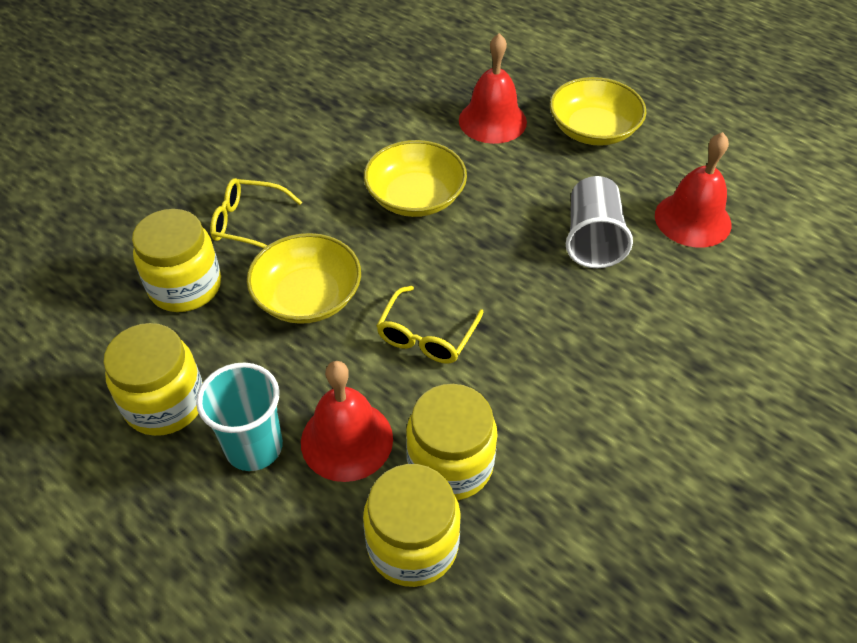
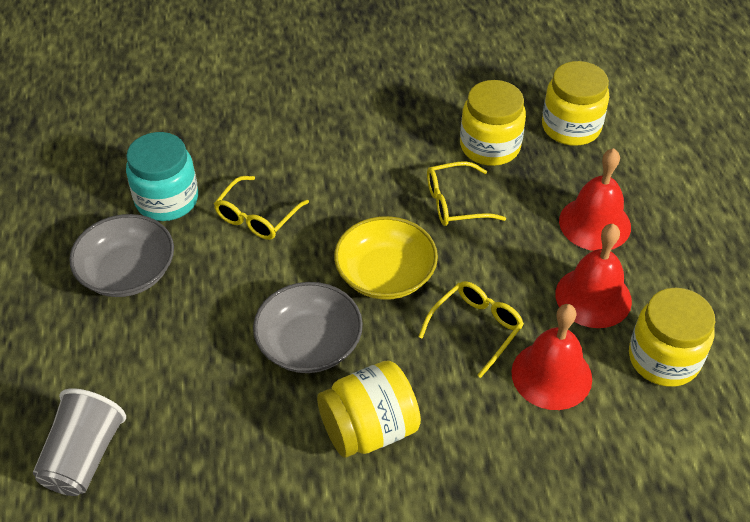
grey bowl: 0 -> 2
turquoise cup: 1 -> 0
turquoise jar: 0 -> 1
yellow bowl: 3 -> 1
yellow glasses: 2 -> 3

